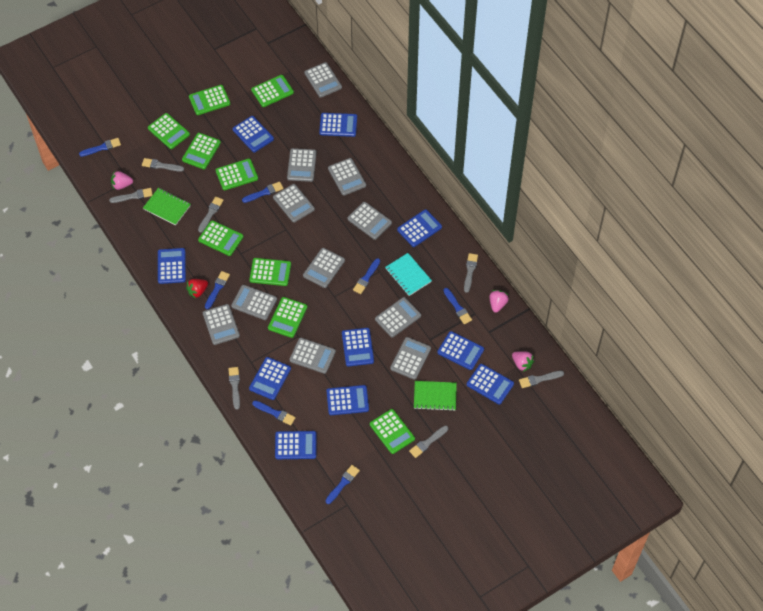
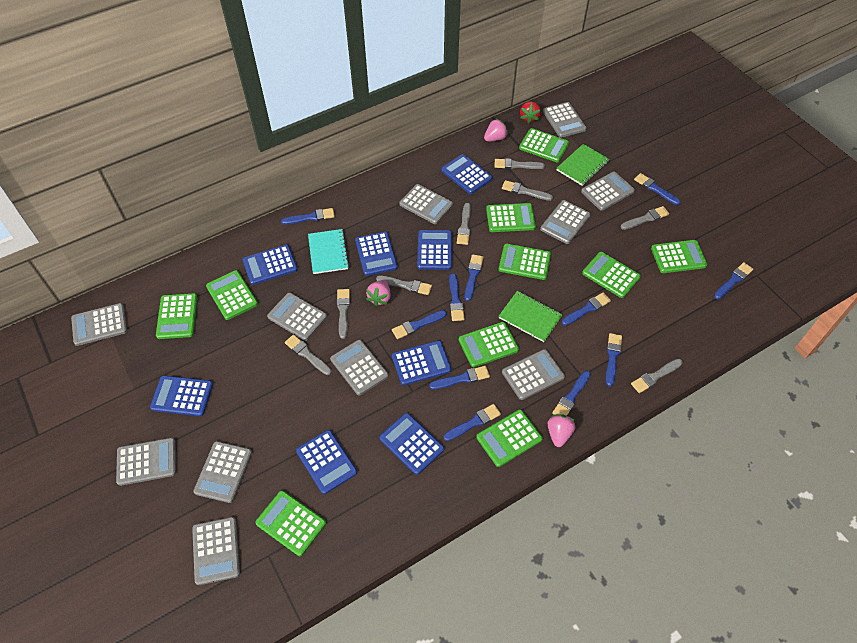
blue brush: 7 -> 11
blue calculator: 10 -> 8
green calculator: 9 -> 10
grey brush: 7 -> 8

